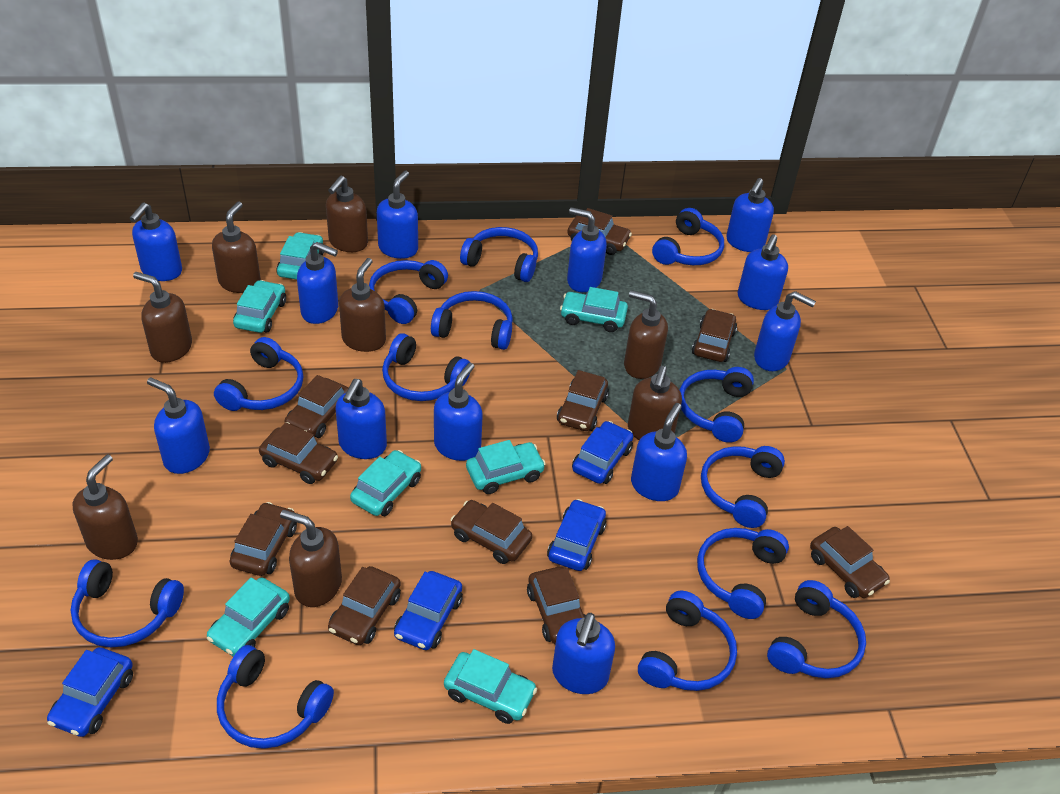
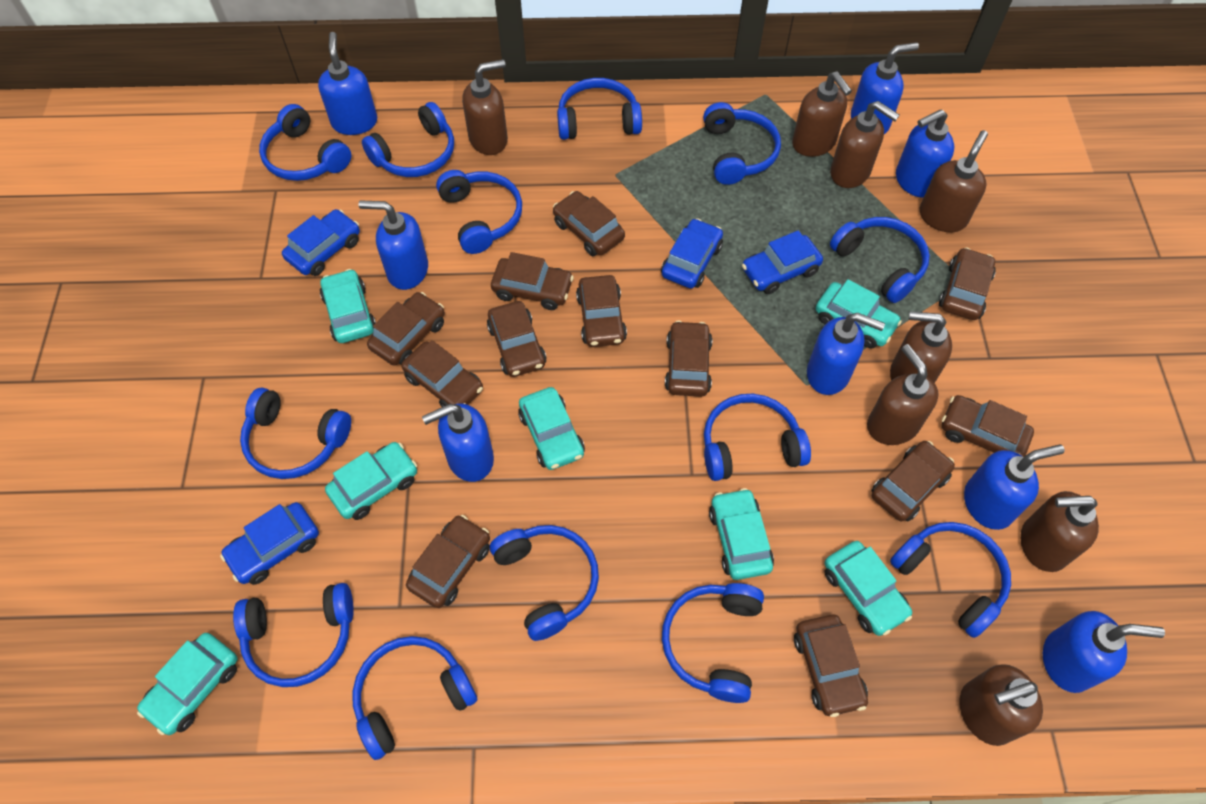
blue soap dispenser: 12 -> 8
brown car: 10 -> 12

